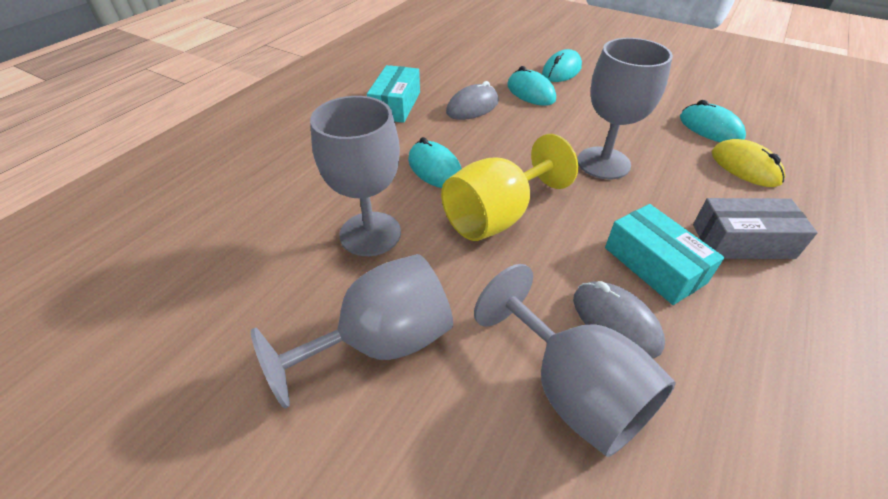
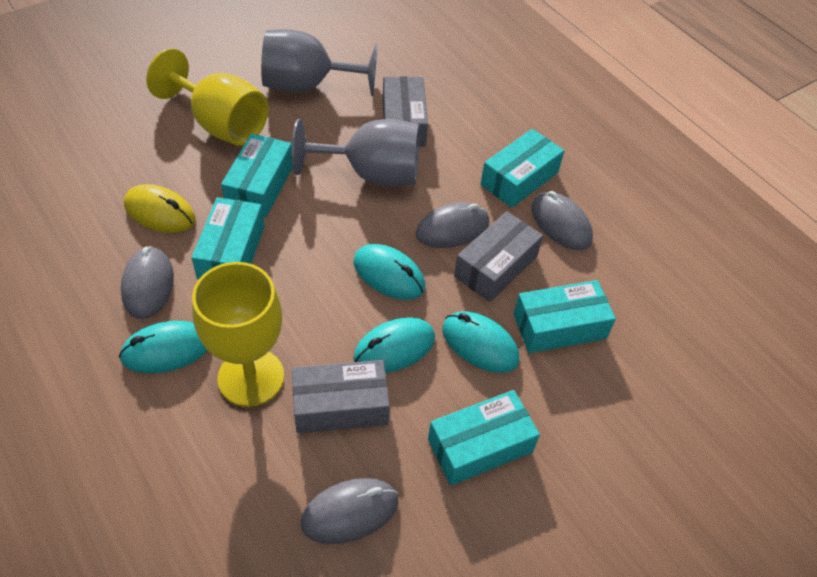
grey box: 1 -> 3
grey goblet: 4 -> 2
grey mouse: 2 -> 4
turquoise box: 2 -> 5
yellow goblet: 1 -> 2

